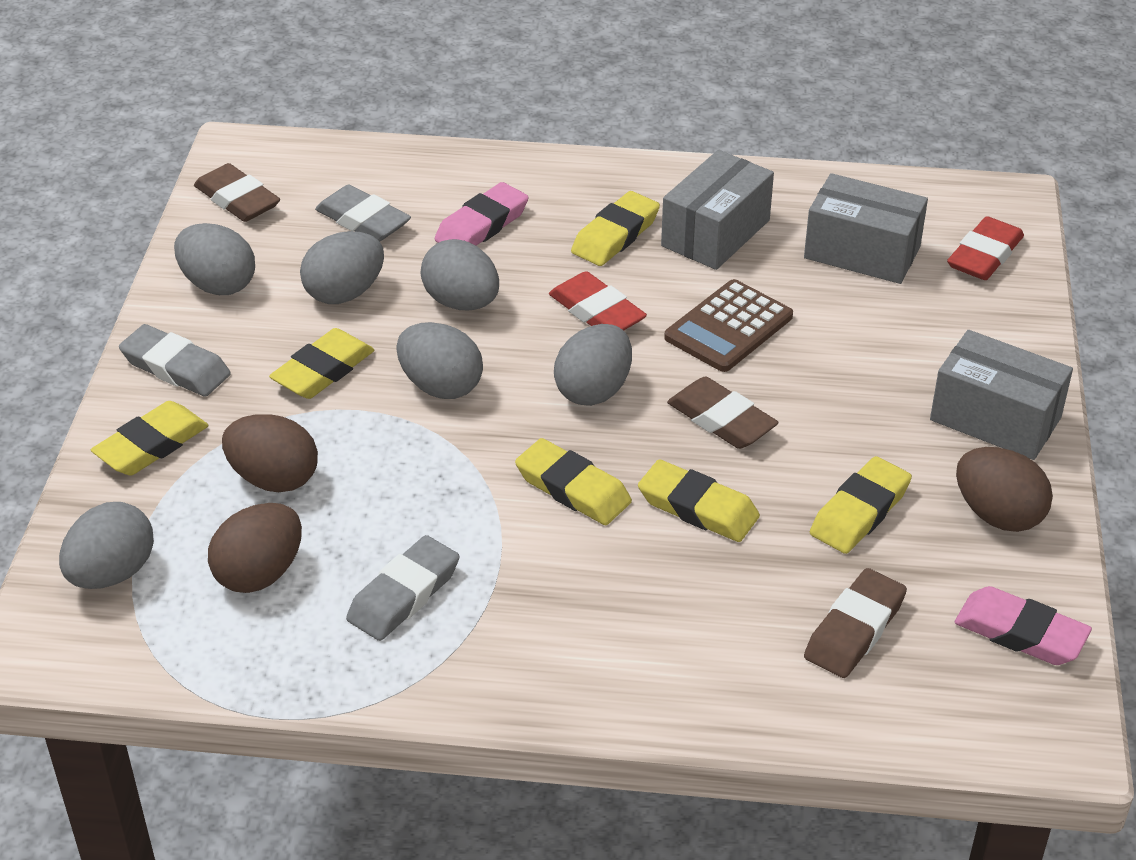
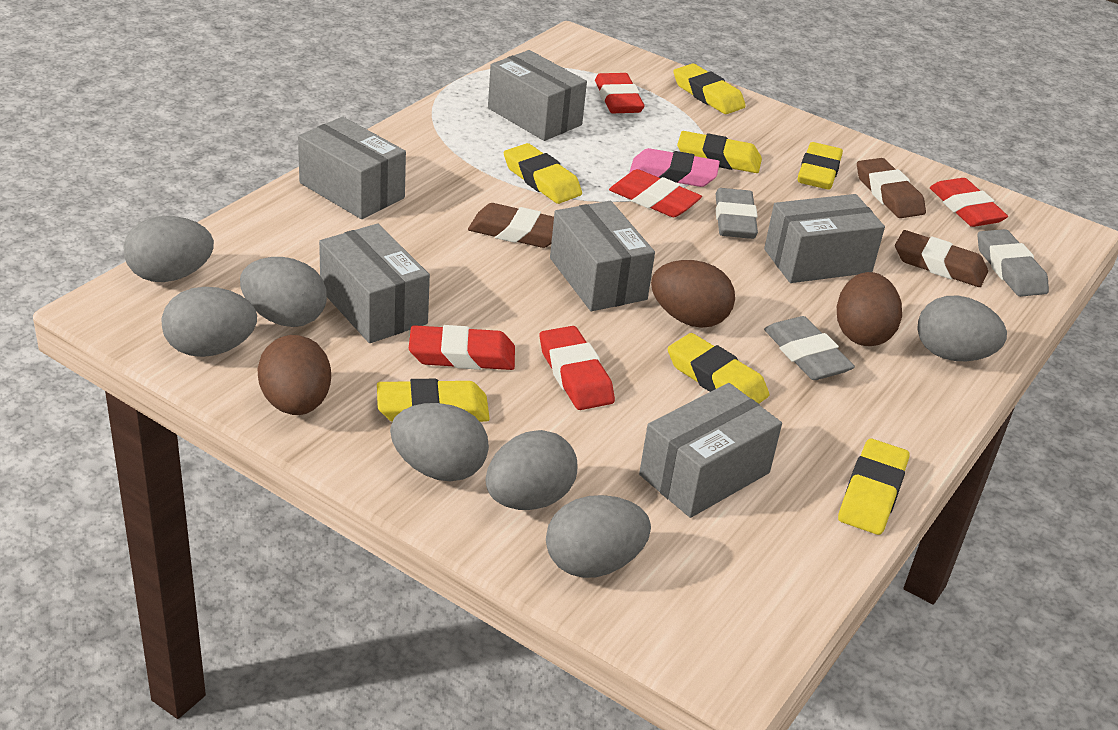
brown calculator: 1 -> 0
grey box: 3 -> 6
grey egg: 6 -> 7
pink eraser: 2 -> 1
red eraser: 2 -> 5
yellow eraser: 6 -> 7

